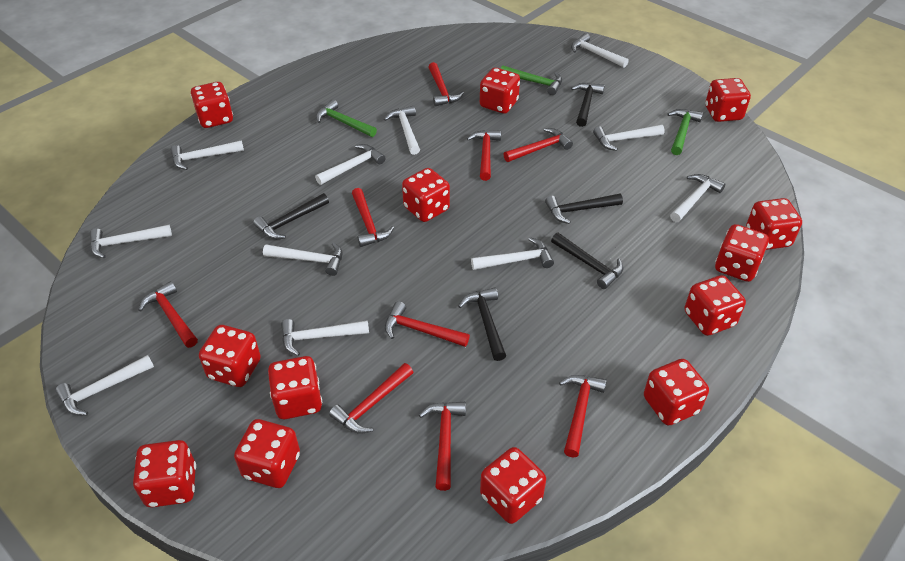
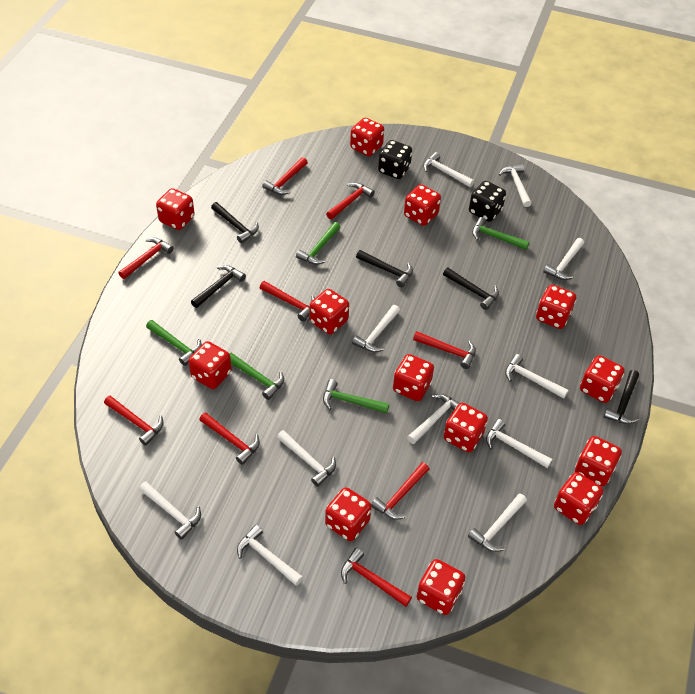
black dice: 0 -> 2
green hammer: 3 -> 5

